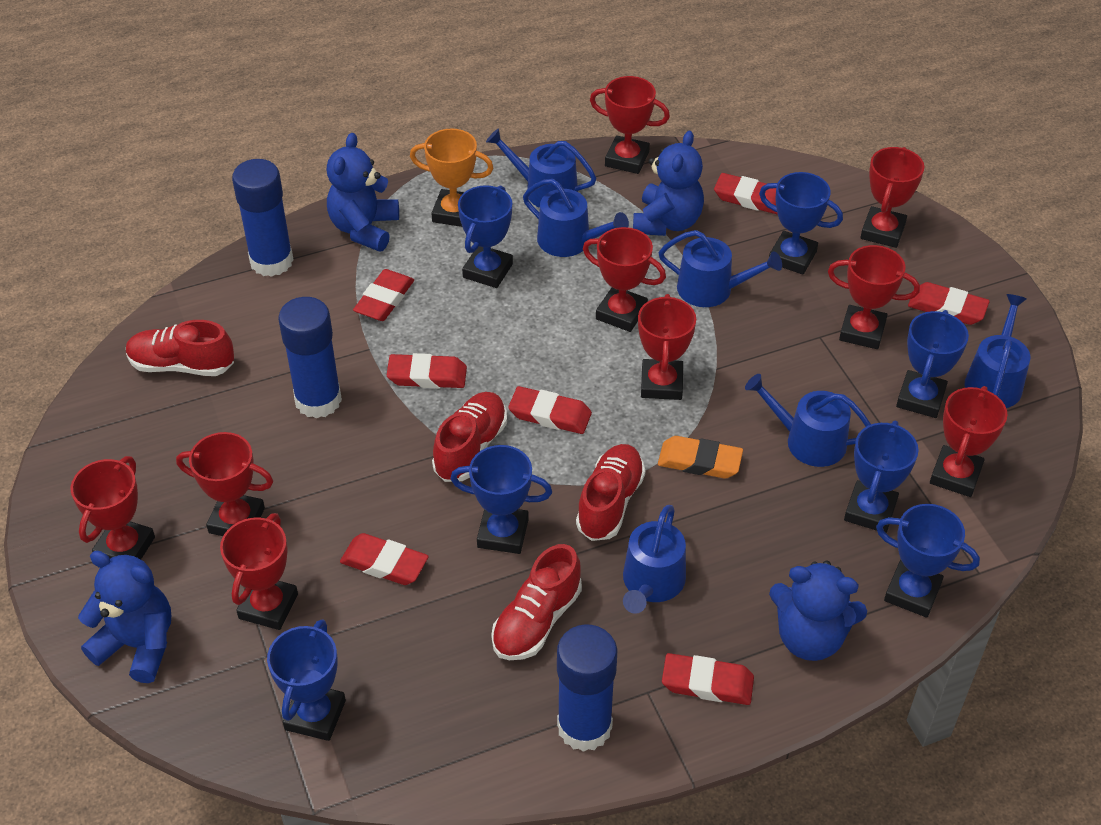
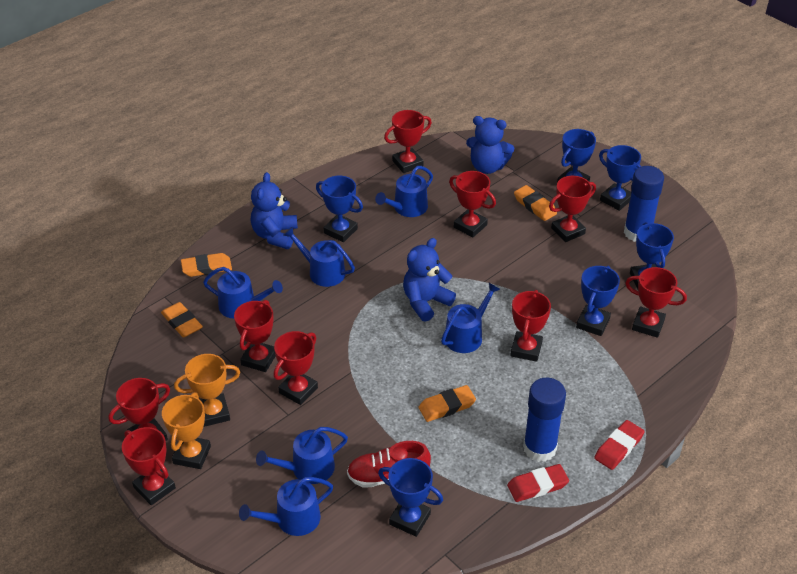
blue glue stick: 3 -> 2
blue teddy bear: 4 -> 3
blue trophy: 7 -> 6
orange eraser: 1 -> 4
orange trophy: 1 -> 2
red eraser: 7 -> 2
red shoe: 4 -> 1

